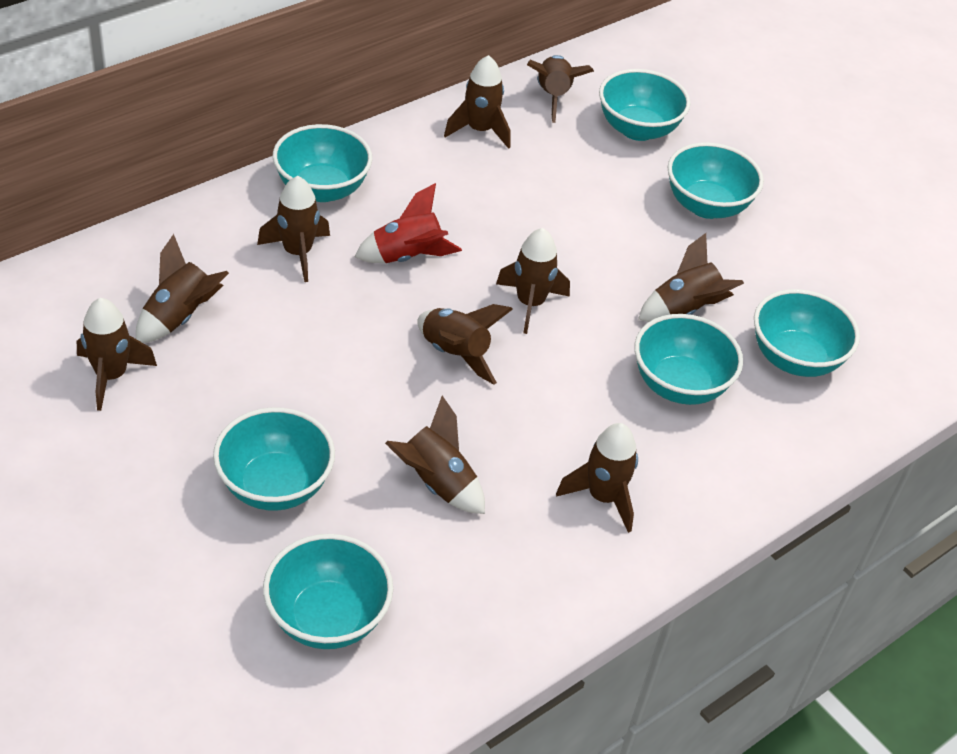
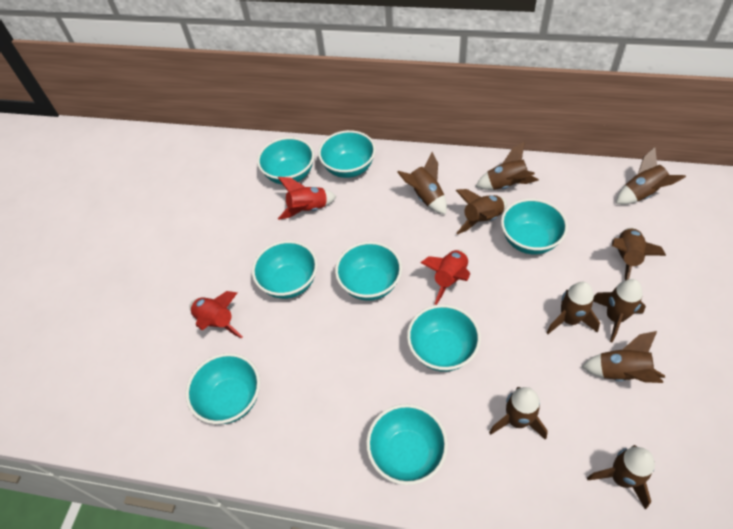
red rocket: 1 -> 3
turquoise bowl: 7 -> 8

